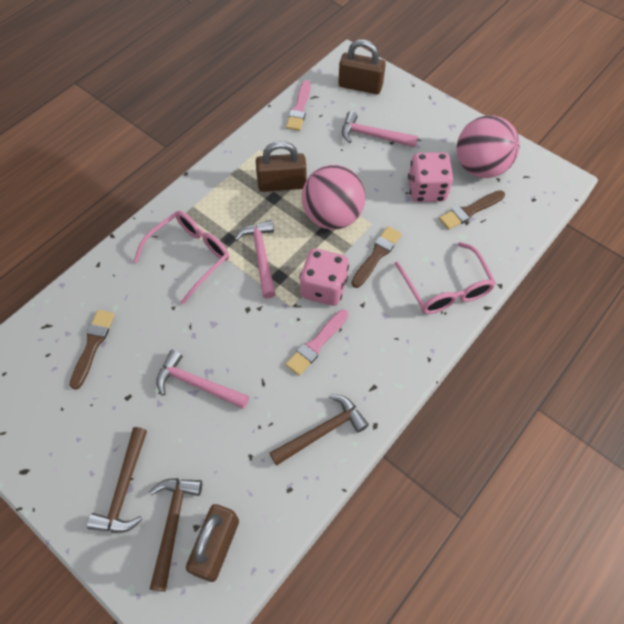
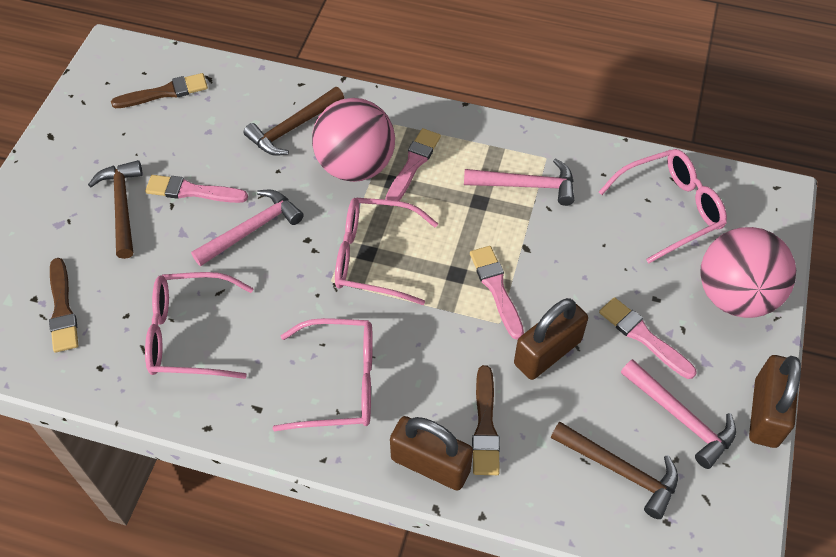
pink brush: 2 -> 4
pink dice: 2 -> 0
pink glasses: 2 -> 4

